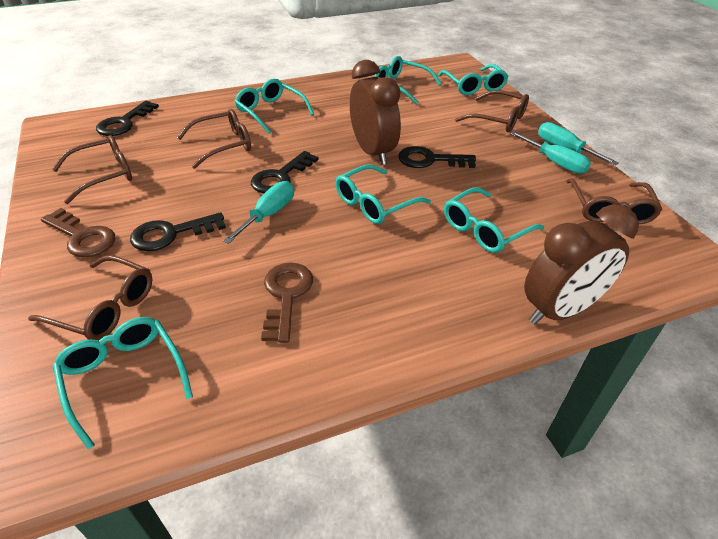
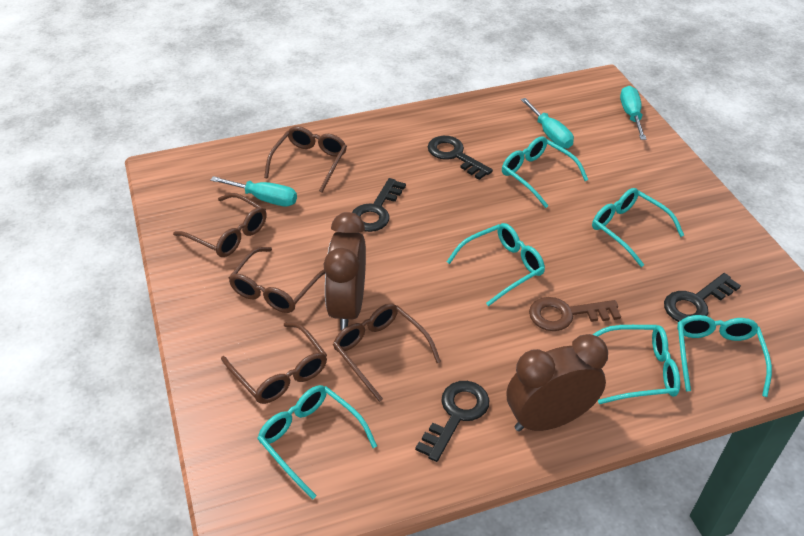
brown key: 2 -> 1

